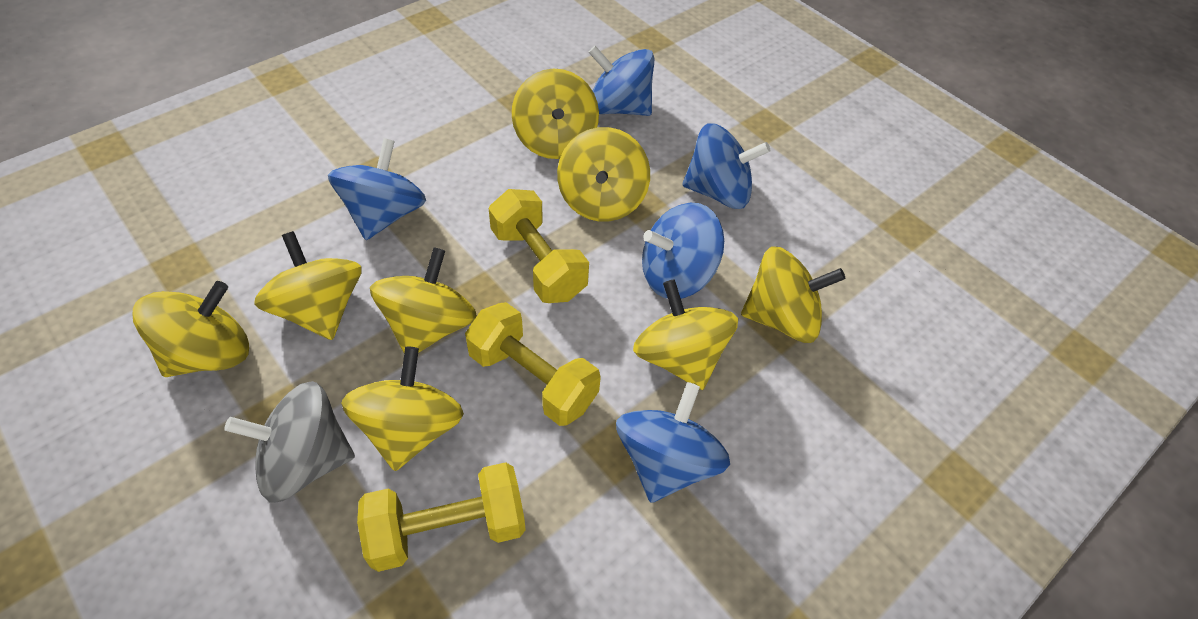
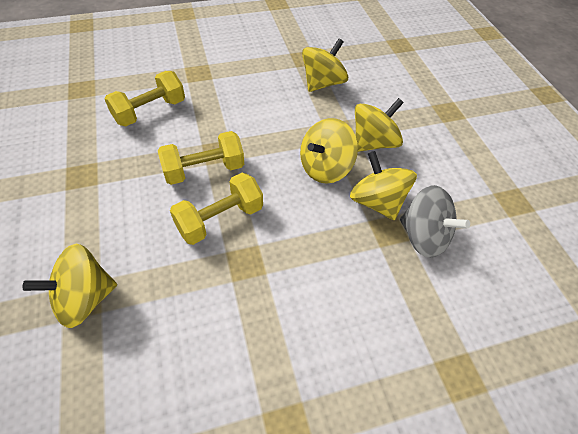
blue spinning top: 5 -> 0
yellow spinning top: 8 -> 5

